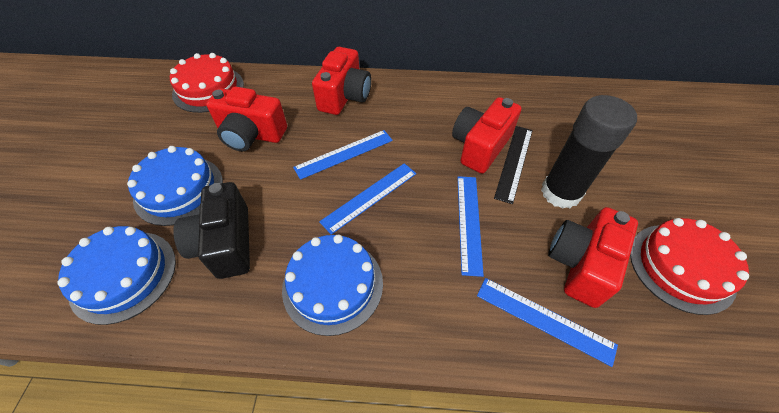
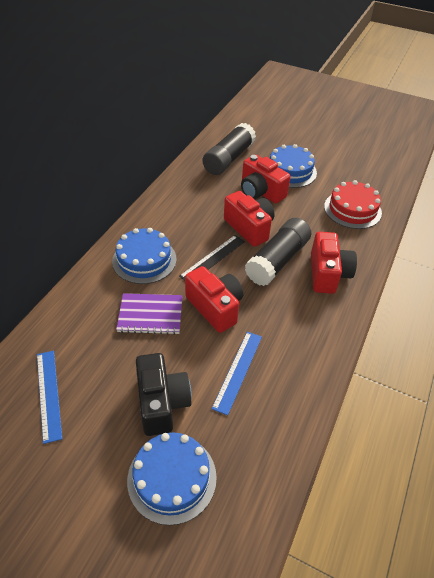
black glue stick: 1 -> 2
blue ruler: 4 -> 2
purple notebook: 0 -> 1
red cake: 2 -> 1

